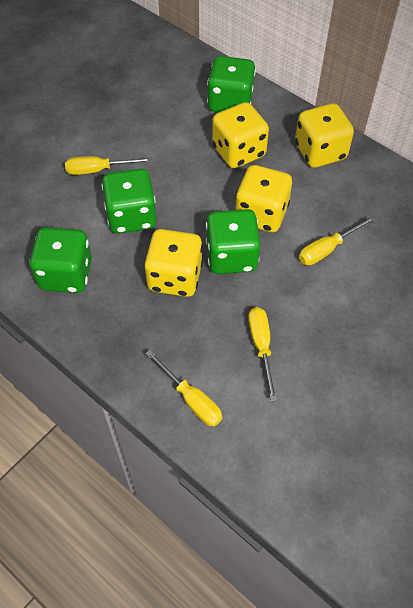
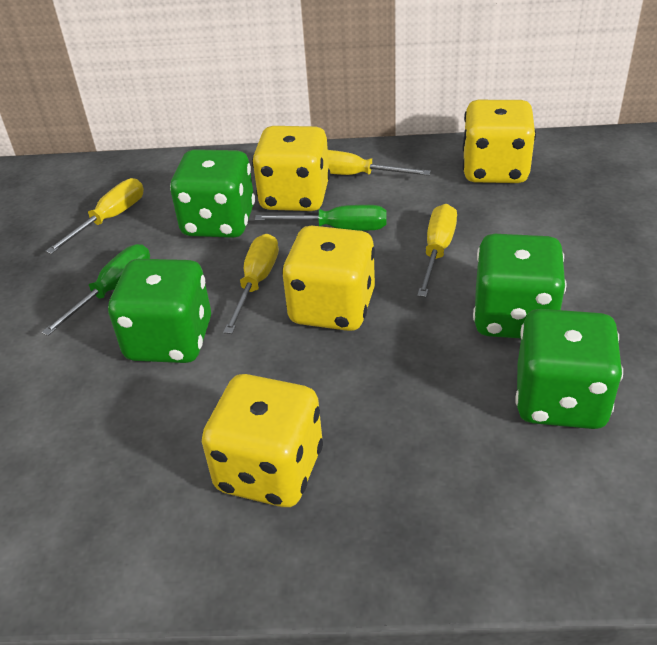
green screwdriver: 0 -> 2

